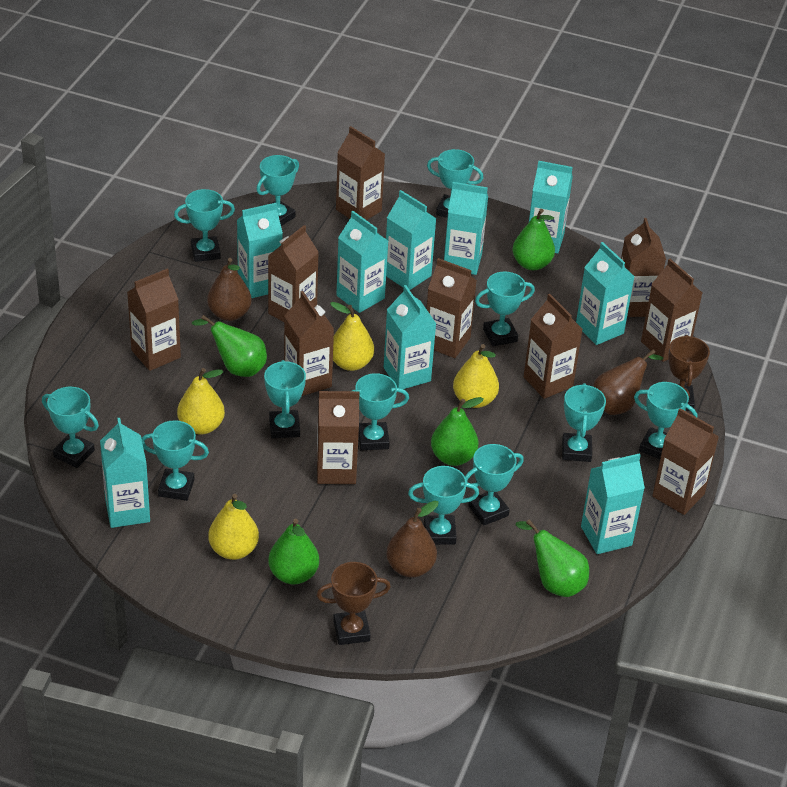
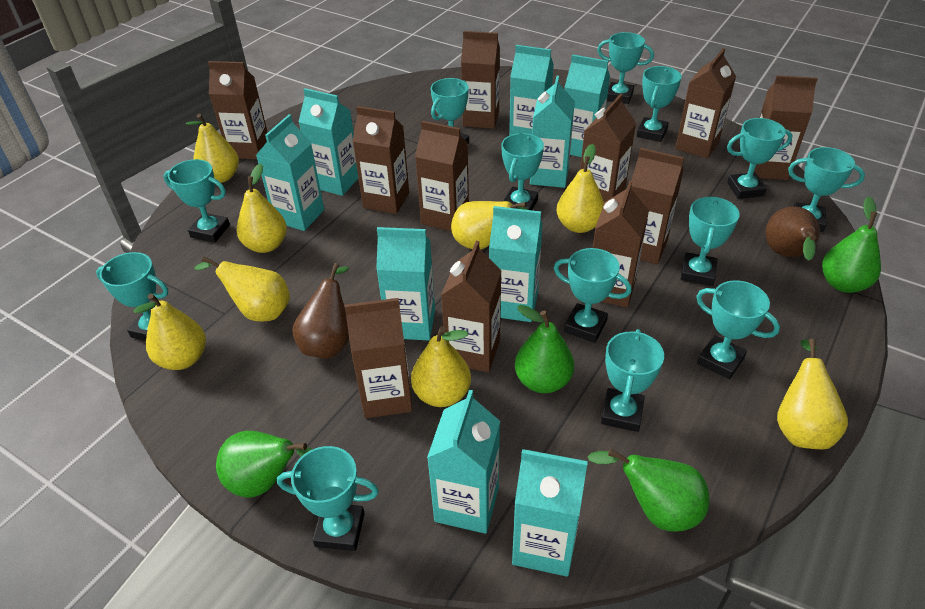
brown carton: 10 -> 11
brown pear: 3 -> 2
brown trophy: 2 -> 0
green pear: 5 -> 4
turquoise trophy: 12 -> 13
yellow pear: 4 -> 8

